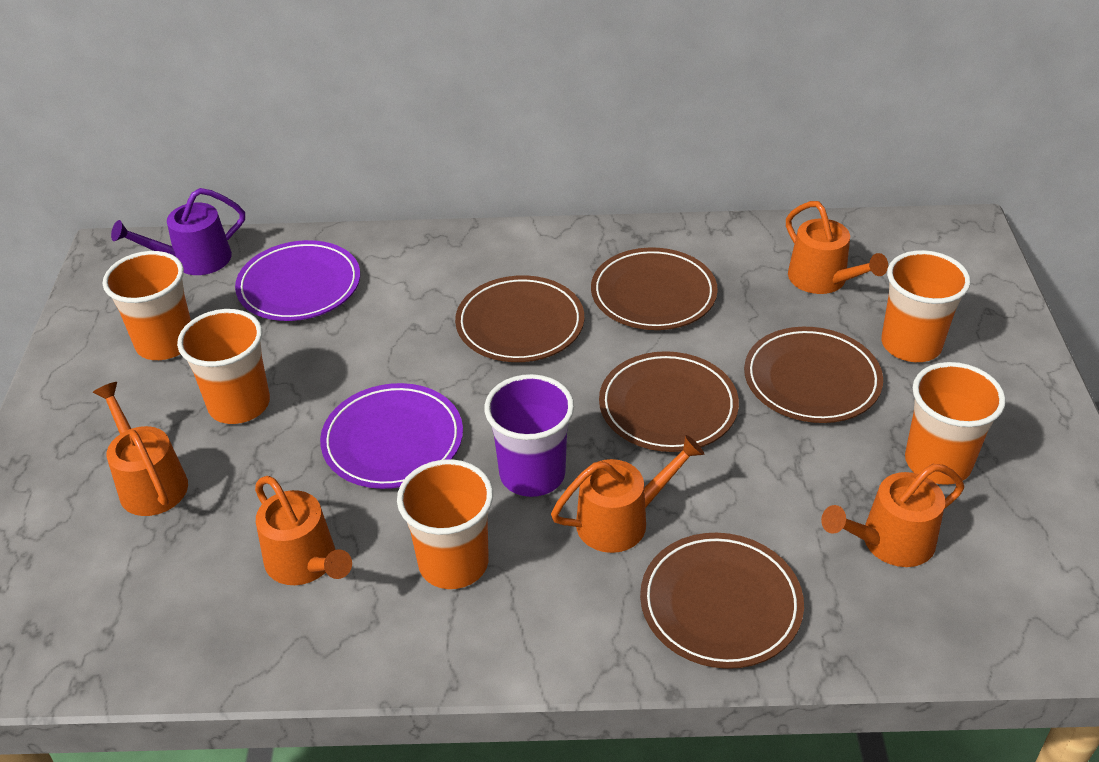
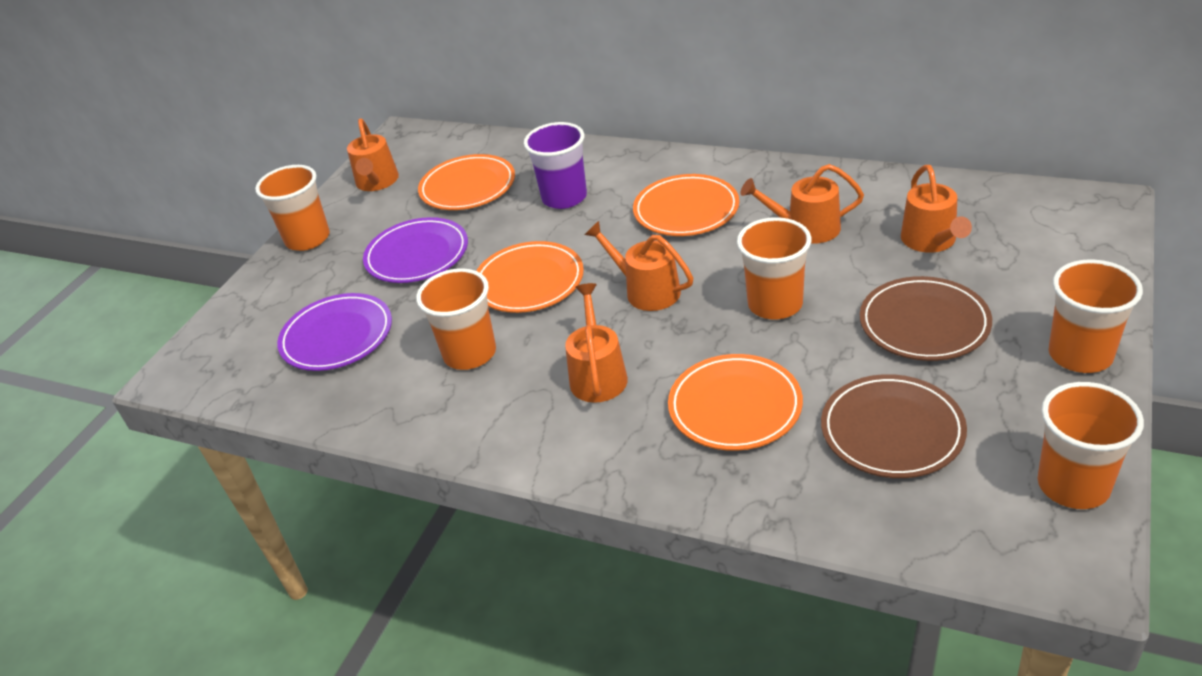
brown plate: 5 -> 2
orange plate: 0 -> 4
purple watering can: 1 -> 0

